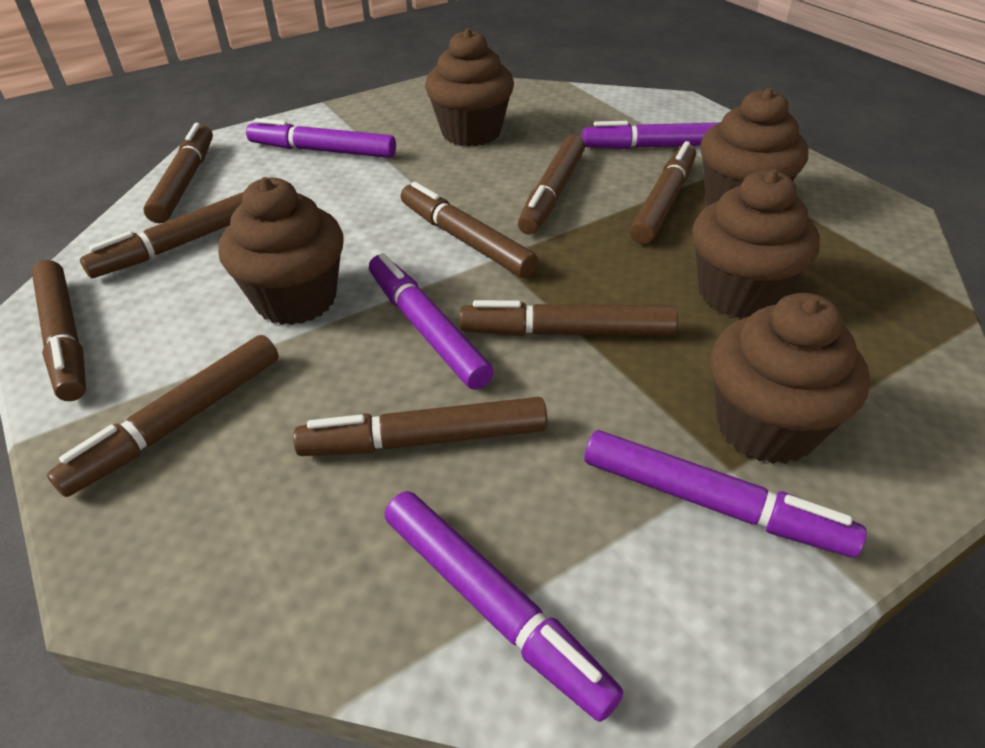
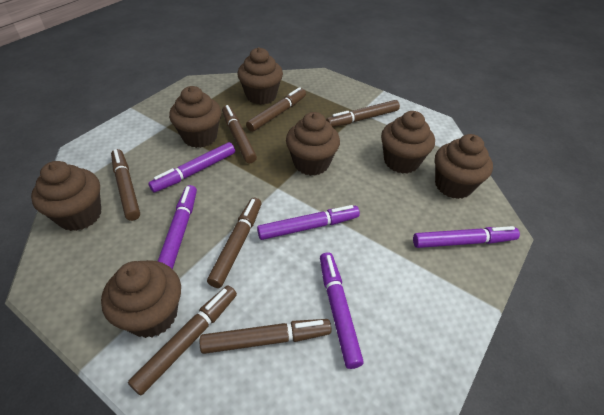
brown cupcake: 5 -> 7
brown marker: 9 -> 7

